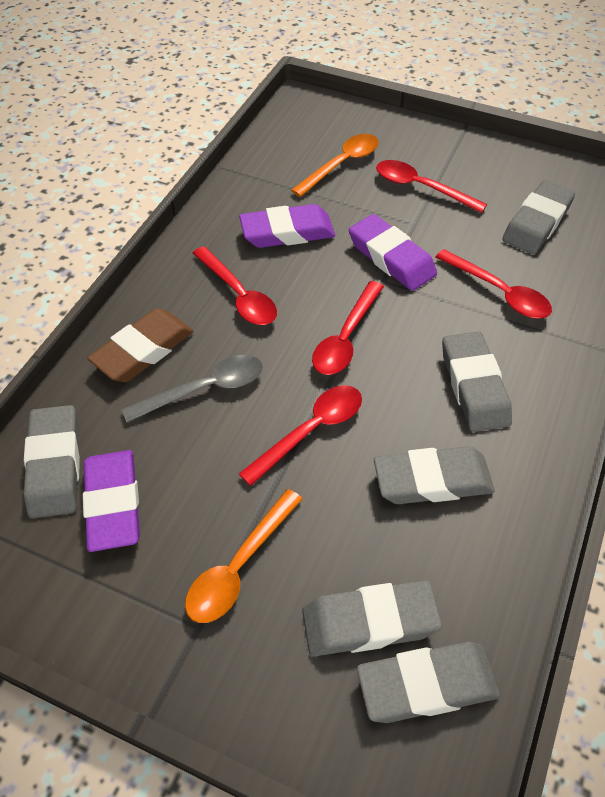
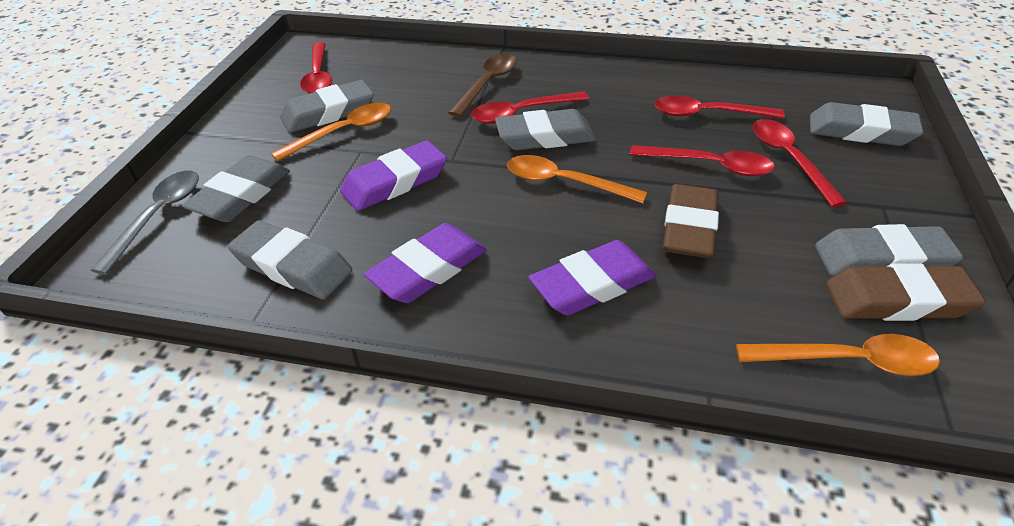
brown eraser: 1 -> 2
brown spoon: 0 -> 1
orange spoon: 2 -> 3

